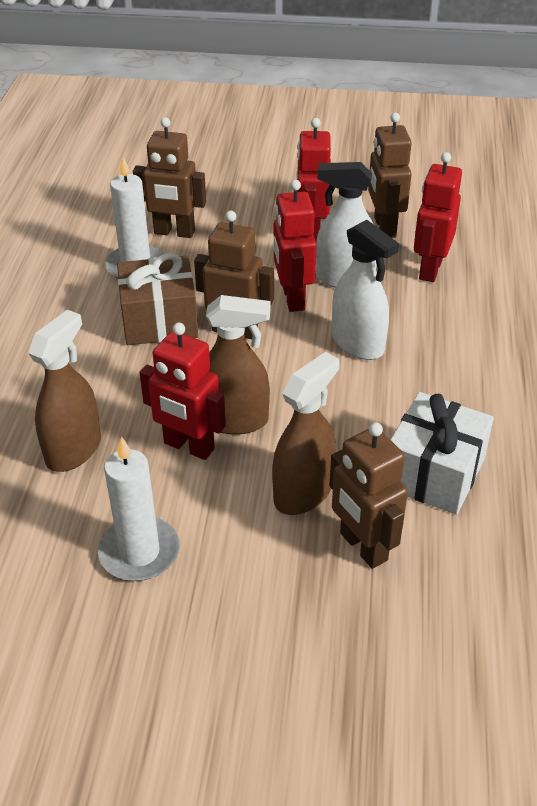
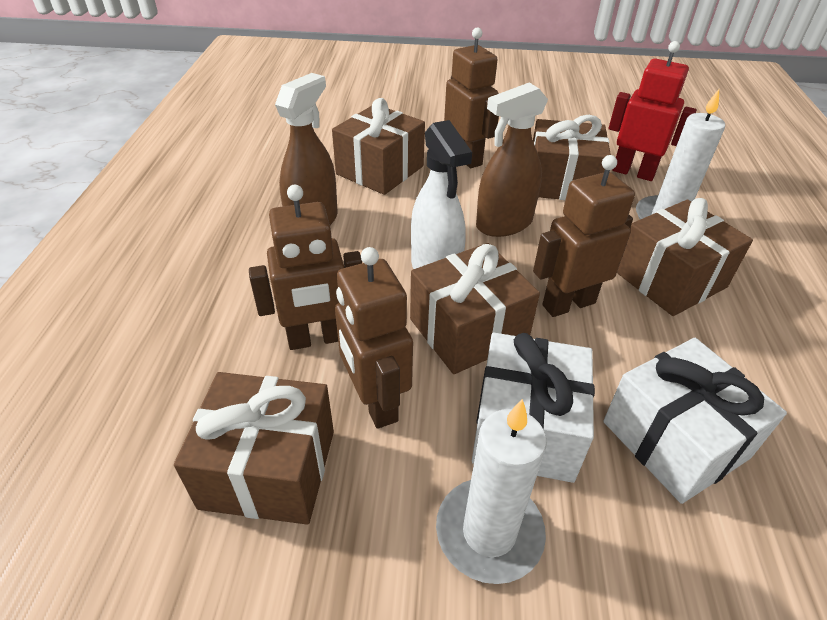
brown gift: 1 -> 5
brown spray bottle: 3 -> 2
red robot: 4 -> 1
white gift: 1 -> 2
white spray bottle: 2 -> 1

